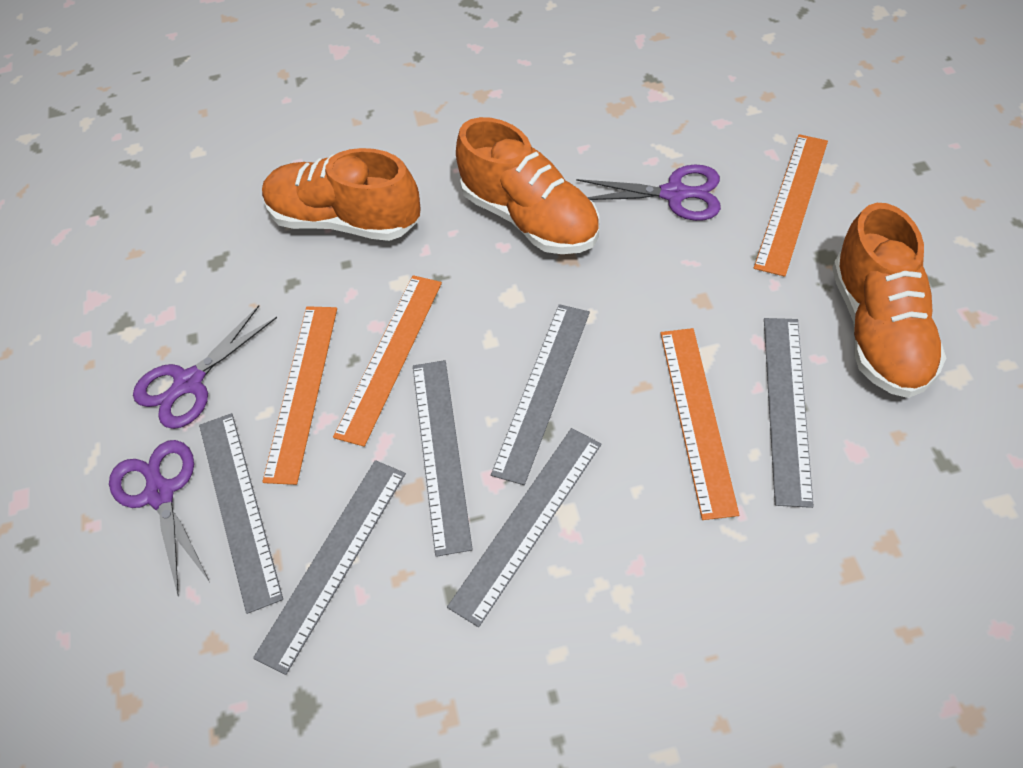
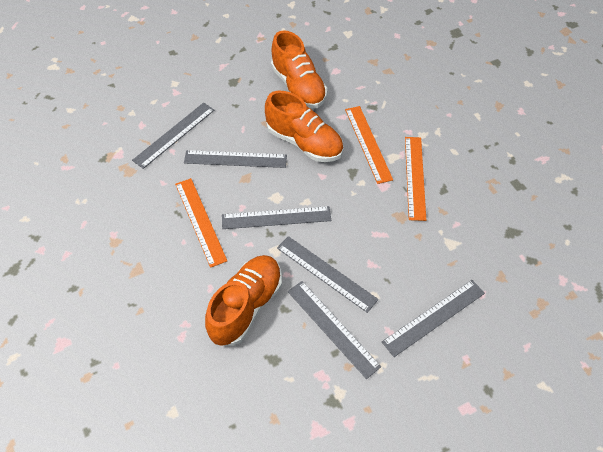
orange ruler: 4 -> 3
purple scissors: 3 -> 0

